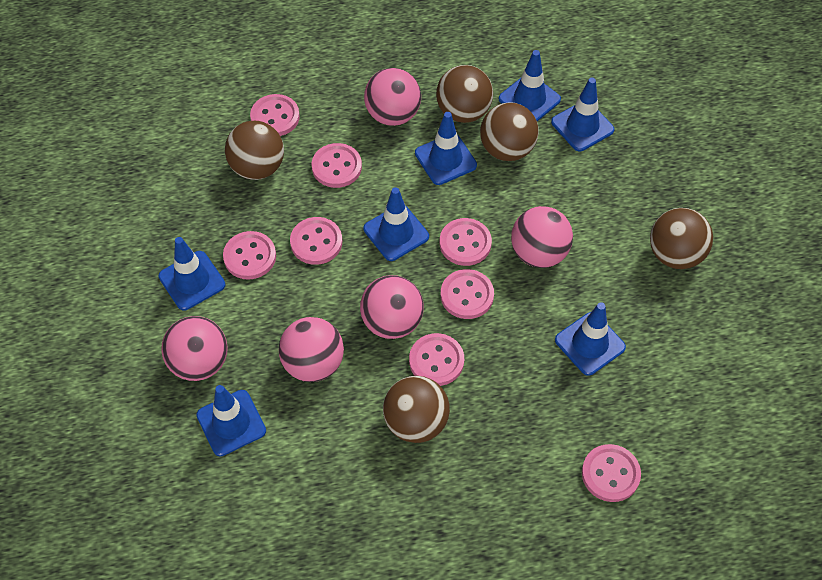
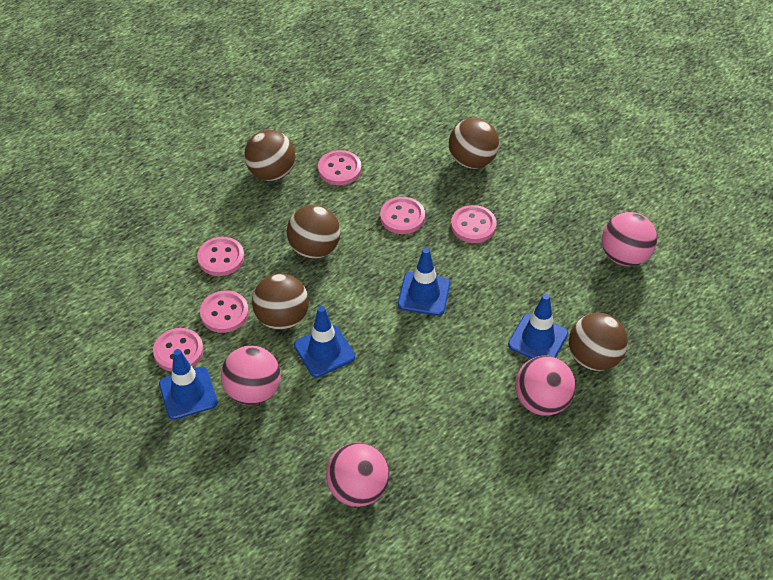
blue traffic cone: 7 -> 4
pink ball: 5 -> 4
pink button: 8 -> 6

